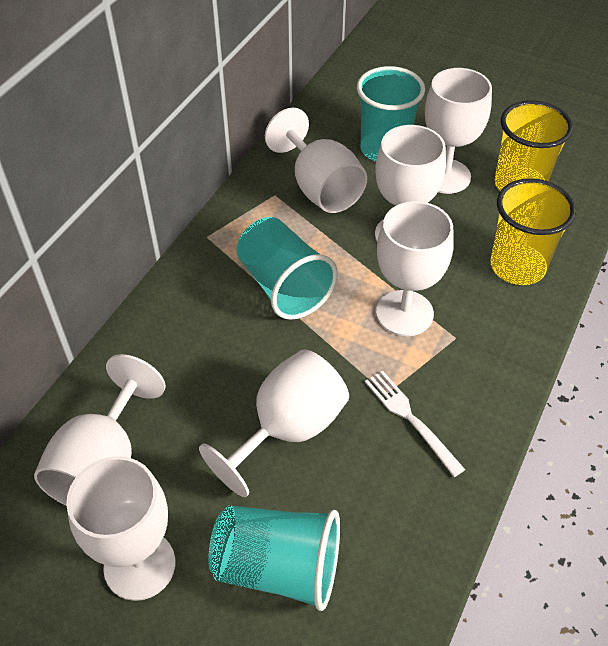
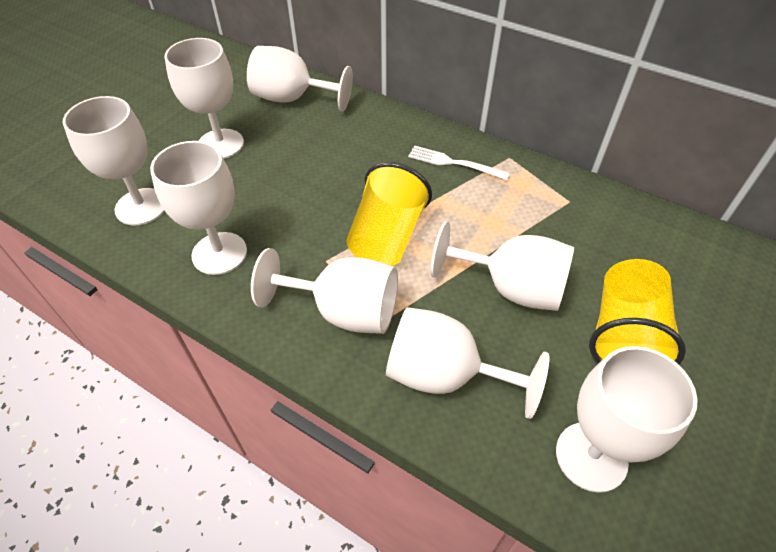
turquoise cup: 3 -> 0
white goblet: 7 -> 8

